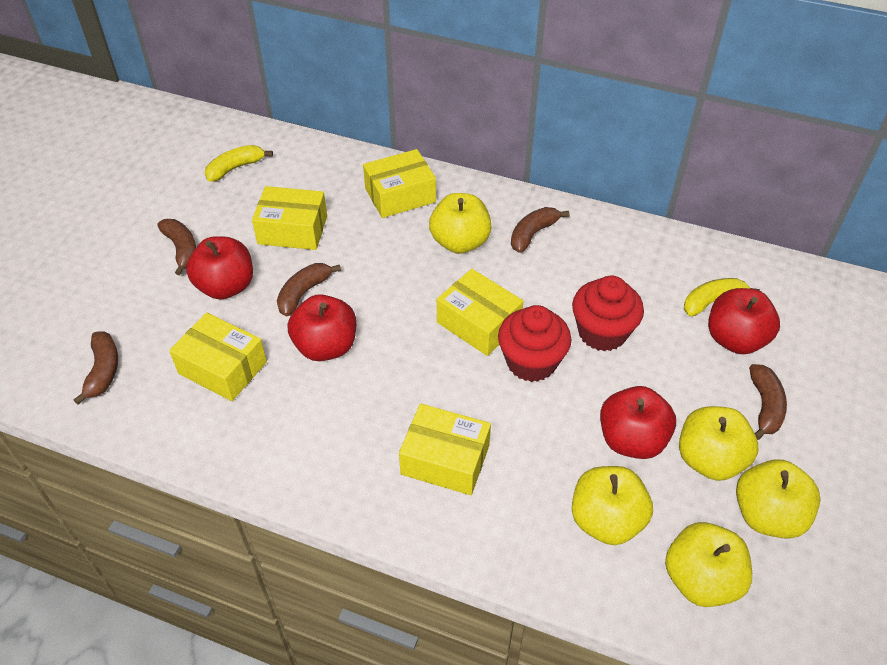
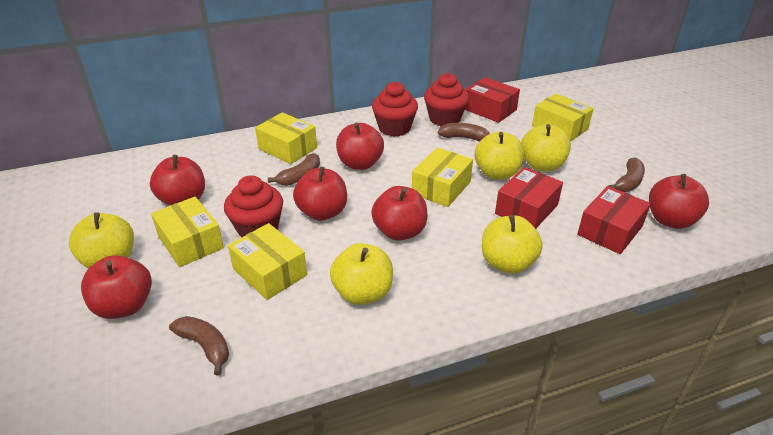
brown banana: 5 -> 4
red apple: 4 -> 6
red box: 0 -> 3
red cupcake: 2 -> 3
yellow banana: 2 -> 0

